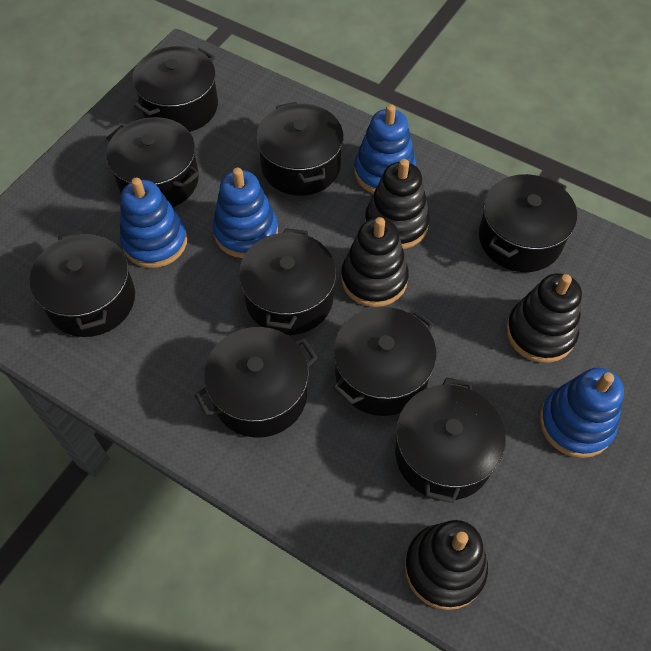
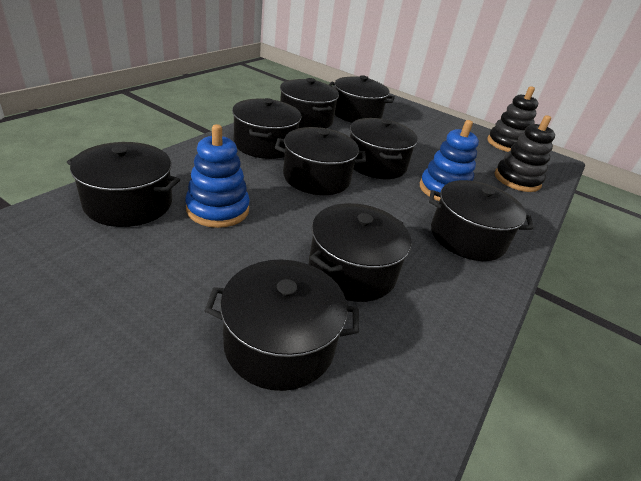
black stacking toy: 4 -> 2
blue stacking toy: 4 -> 2

